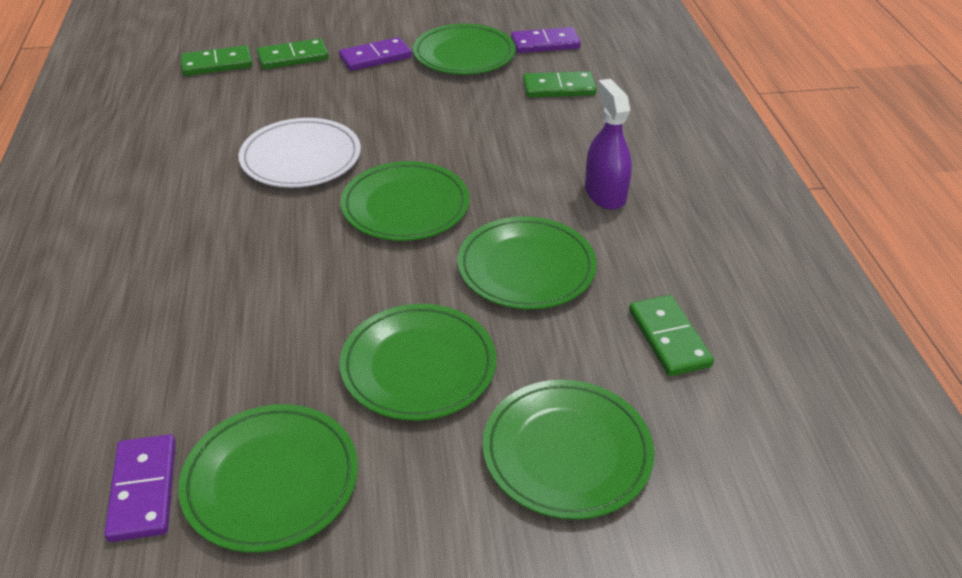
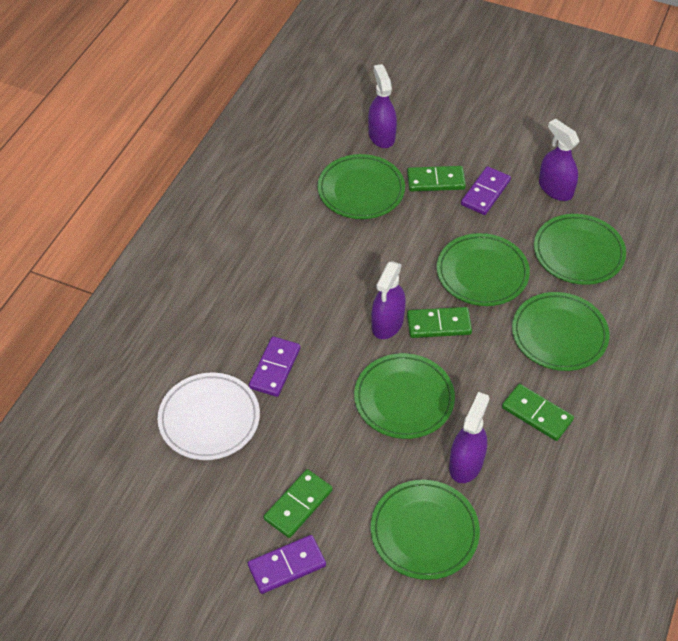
purple spray bottle: 1 -> 4

